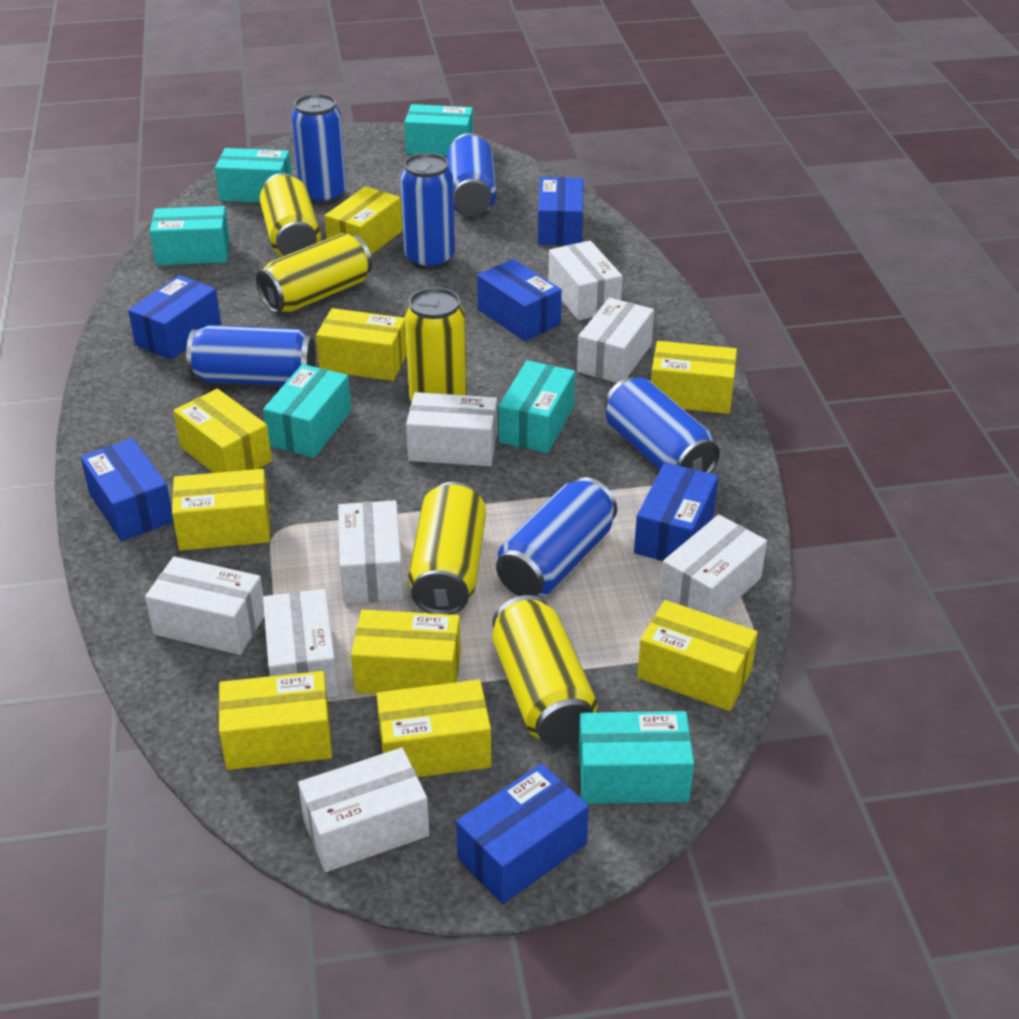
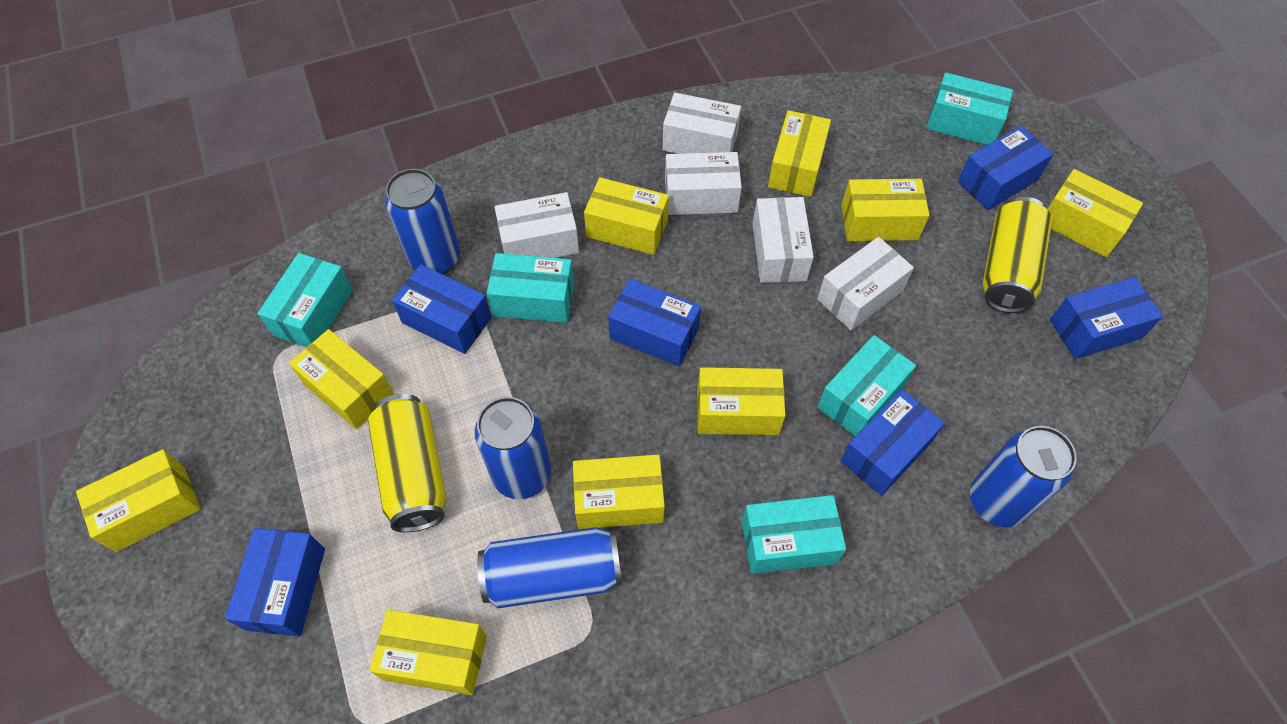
blue can: 6 -> 4
turquoise box: 6 -> 5
white box: 8 -> 5
yellow can: 5 -> 2

